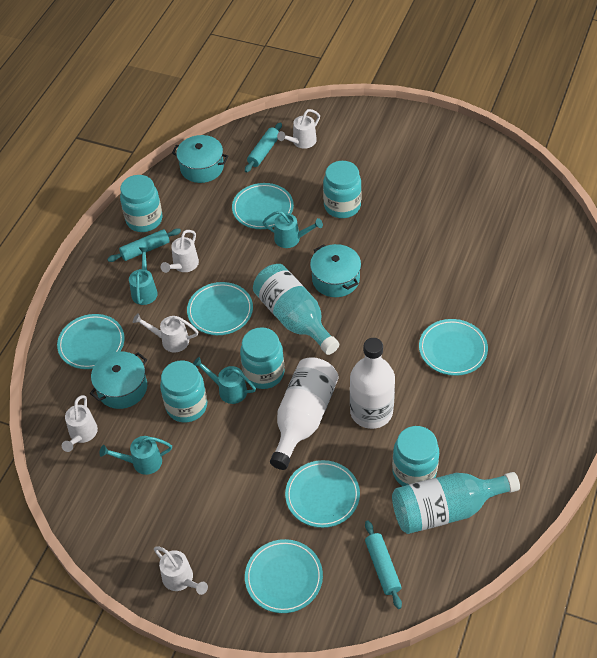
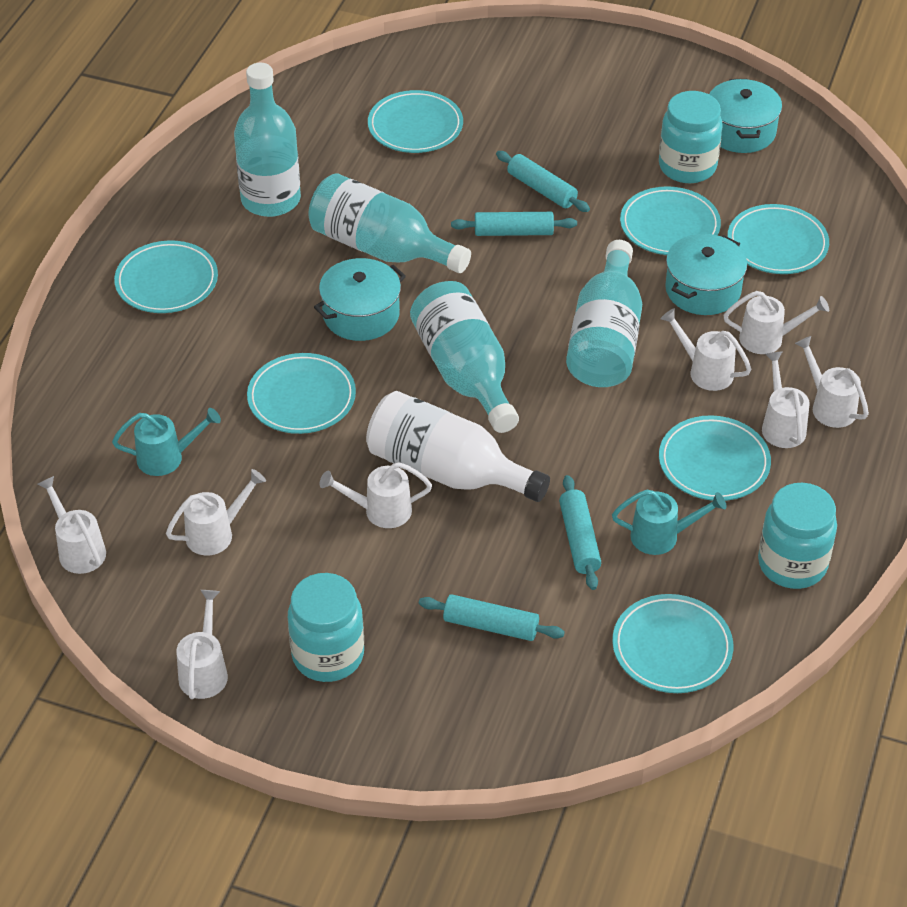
turquoise bottle: 2 -> 4
turquoise jar: 5 -> 3
turquoise plate: 6 -> 7
turquoise rolling pin: 3 -> 4
turquoise watering can: 4 -> 2
white bottle: 2 -> 1
white watering can: 5 -> 8

